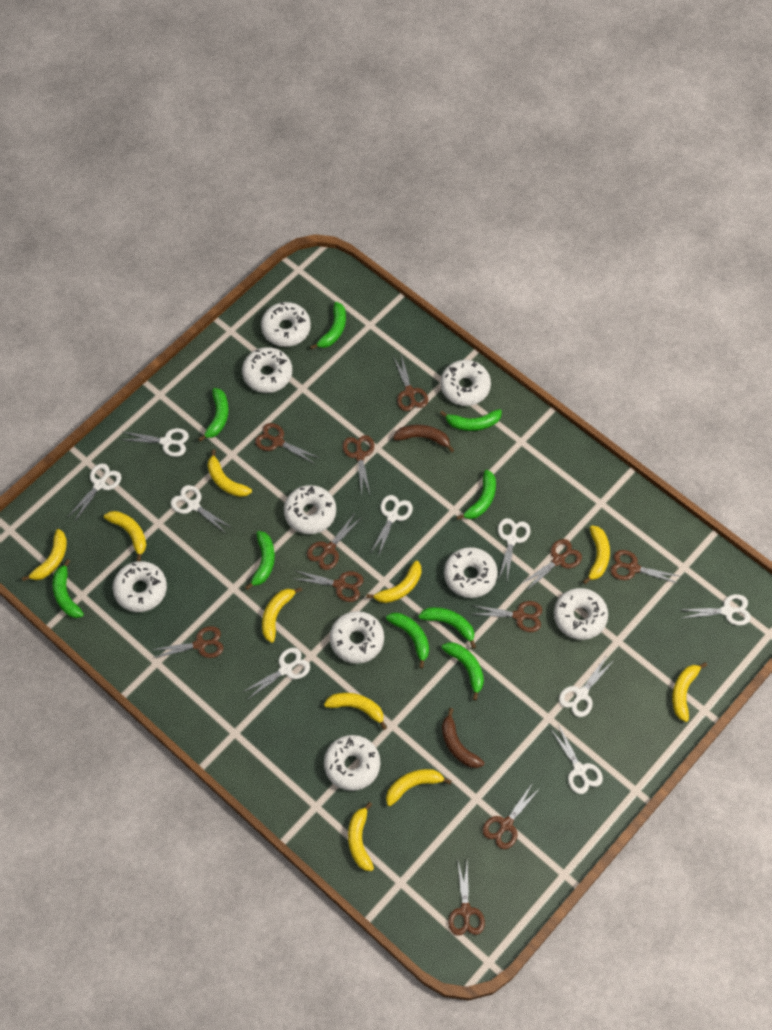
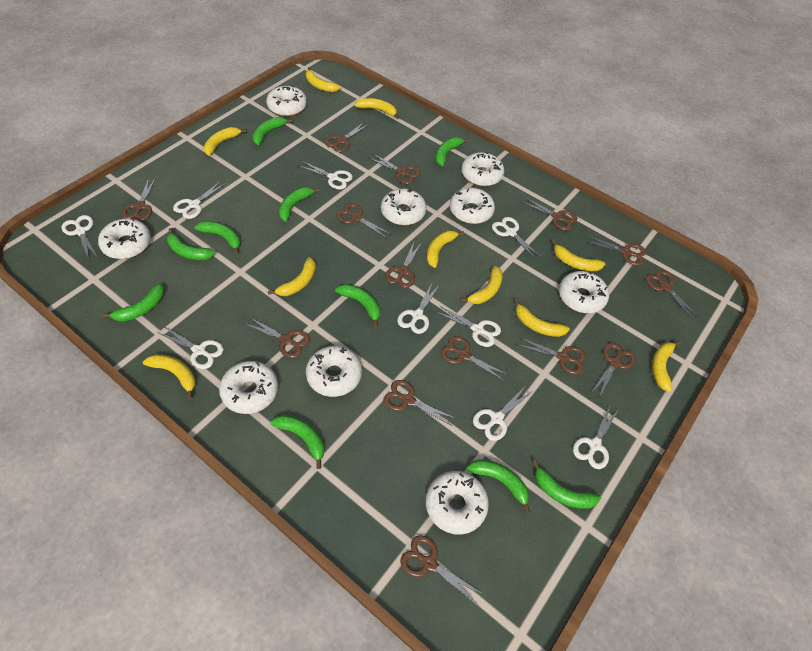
brown banana: 2 -> 0
brown scissors: 11 -> 14
green banana: 9 -> 10

